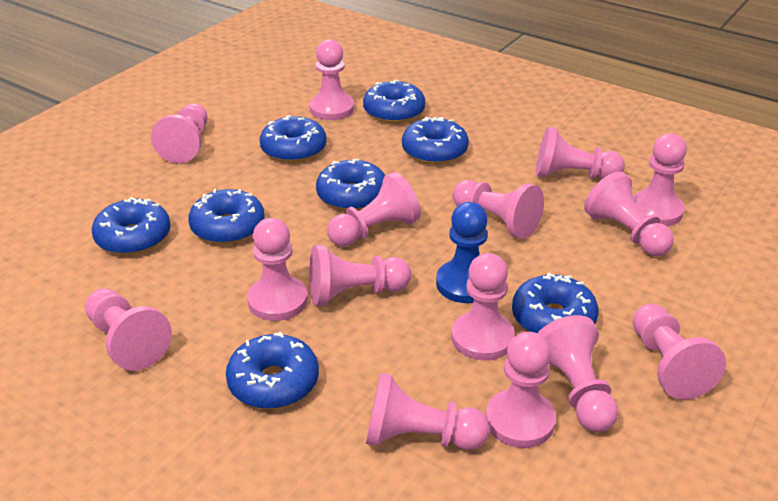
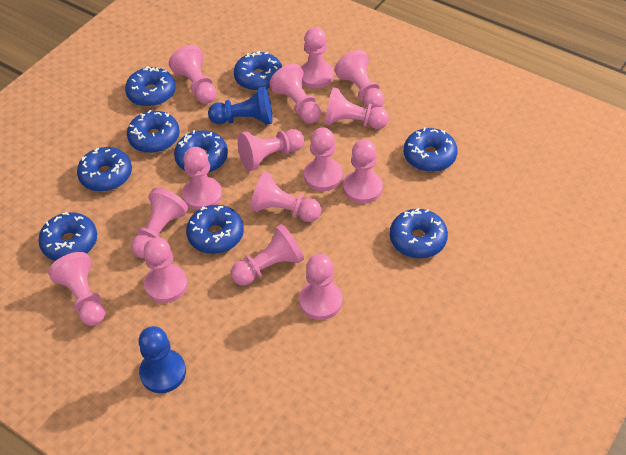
blue donut: 8 -> 9
blue pawn: 1 -> 2

